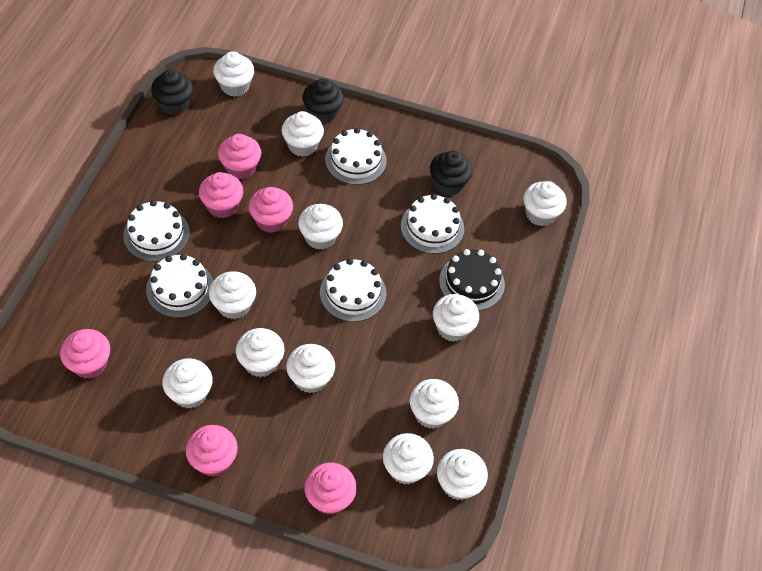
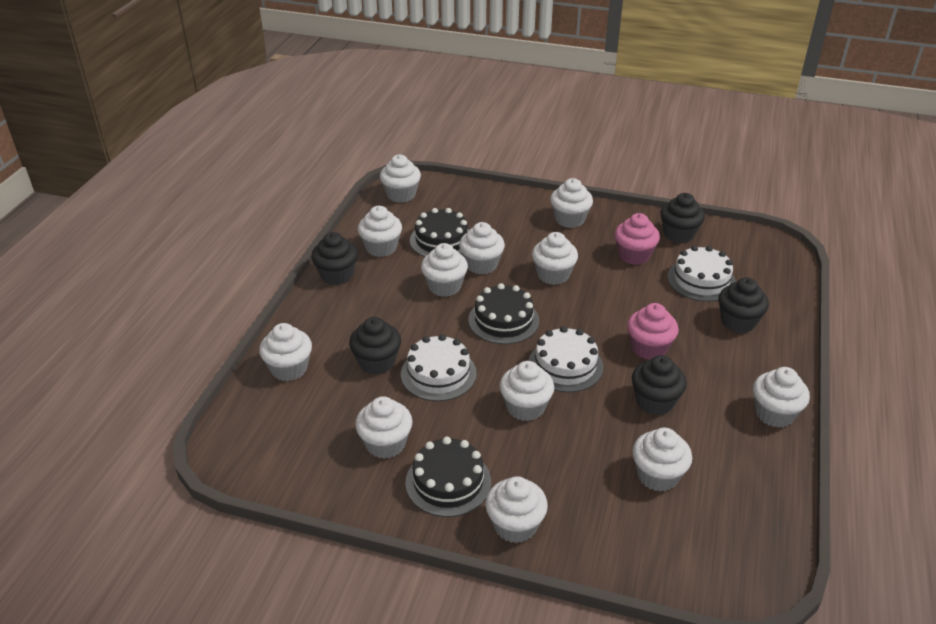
black cake: 1 -> 3
black cupcake: 3 -> 5
pink cupcake: 6 -> 2
white cake: 5 -> 3

